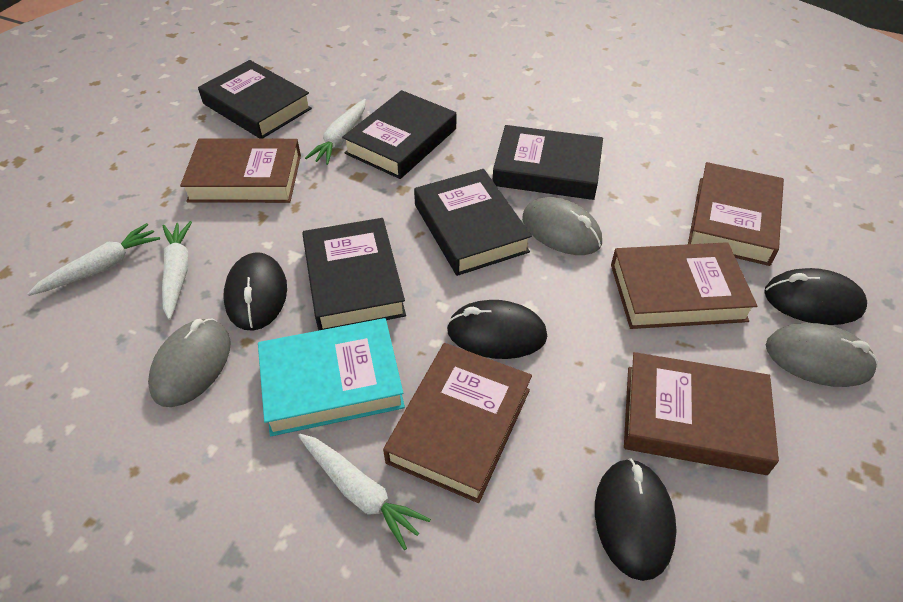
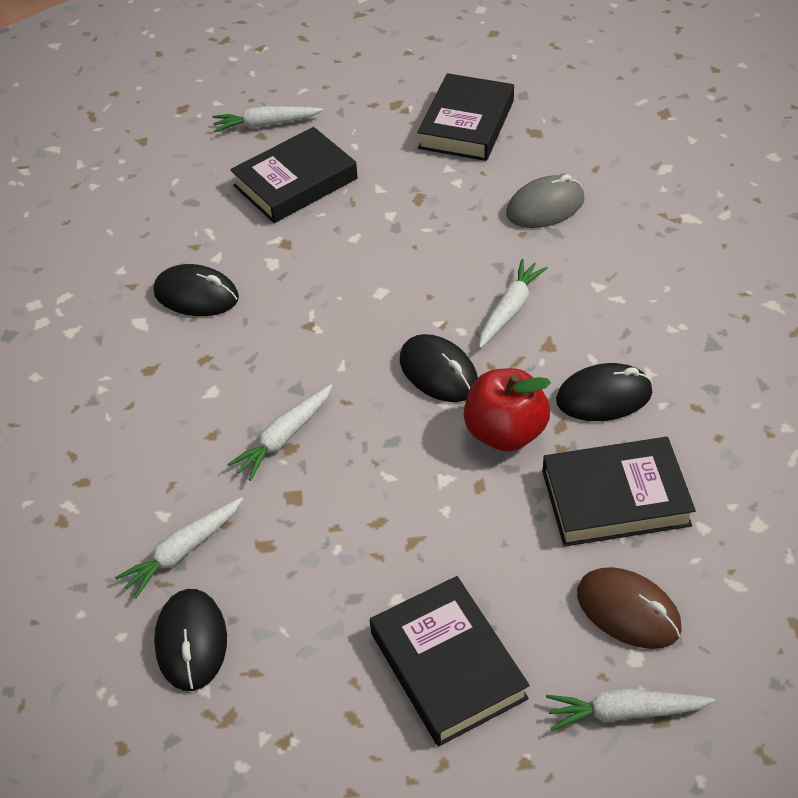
black book: 5 -> 4
brown book: 5 -> 0
brown mouse: 0 -> 1
grey mouse: 3 -> 1
red apple: 0 -> 1
turquoise book: 1 -> 0
white carrot: 4 -> 5

